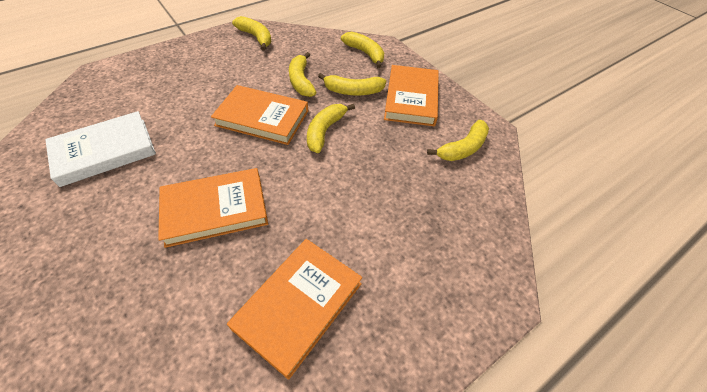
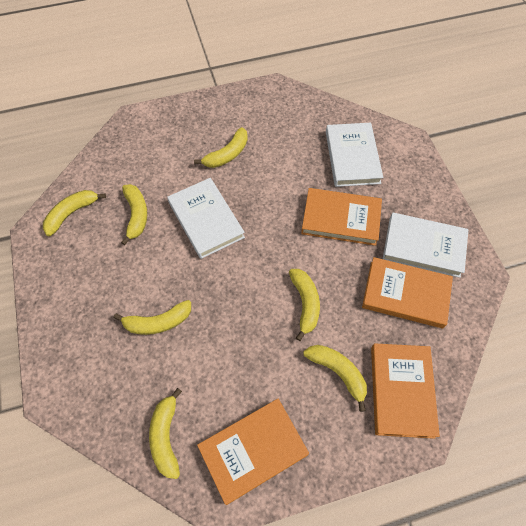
white book: 1 -> 3
yellow banana: 6 -> 7

